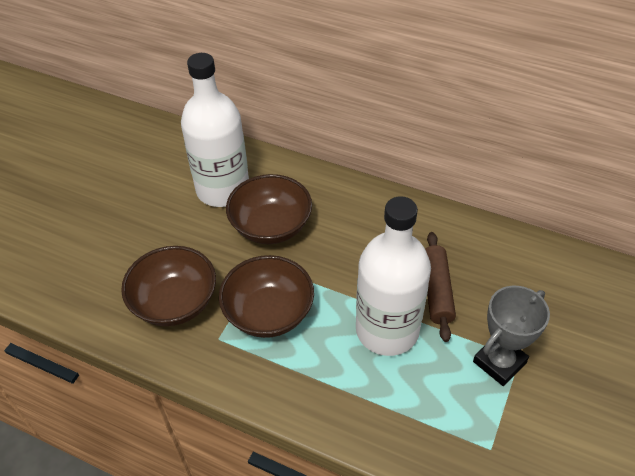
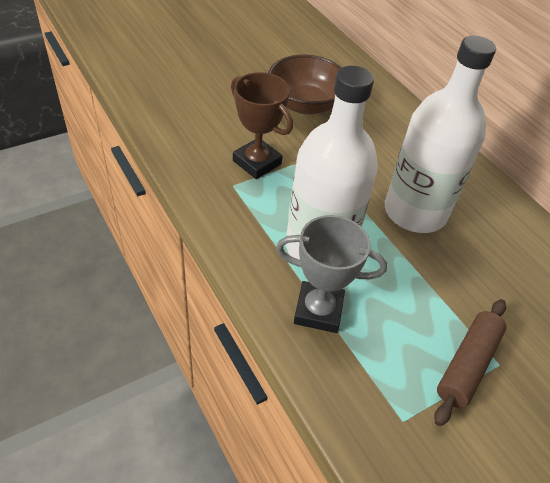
brown bowl: 3 -> 1
brown trophy: 0 -> 1

